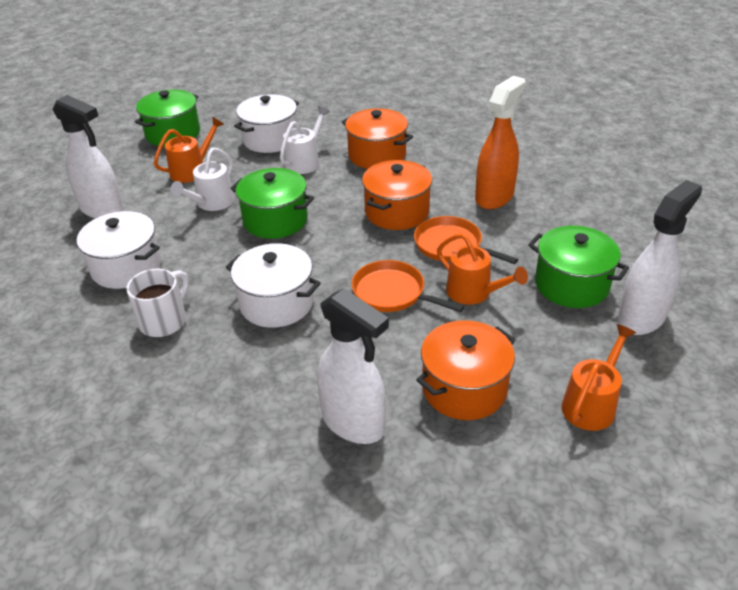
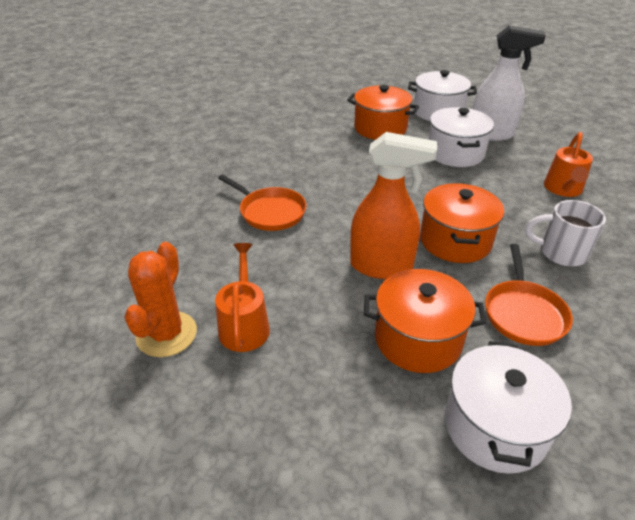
green pot: 3 -> 0
orange cactus: 0 -> 1
orange watering can: 3 -> 2
white spray bottle: 3 -> 1
white watering can: 2 -> 0

